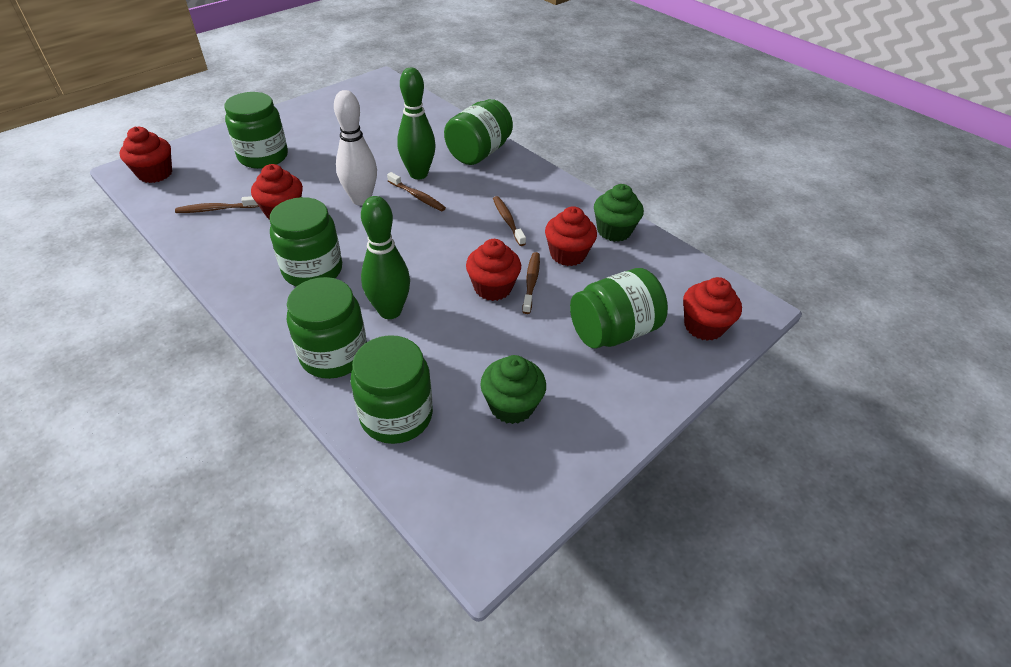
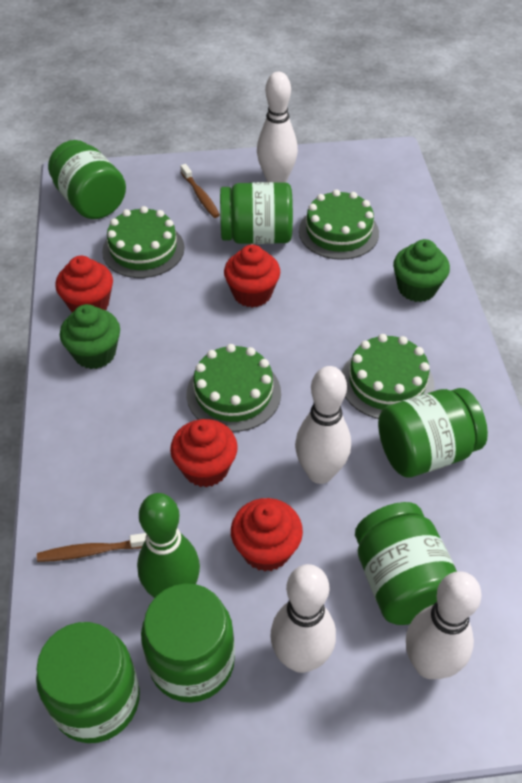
brown toothbrush: 4 -> 2
green bowling pin: 2 -> 1
green cake: 0 -> 4
red cupcake: 5 -> 4
white bowling pin: 1 -> 4

